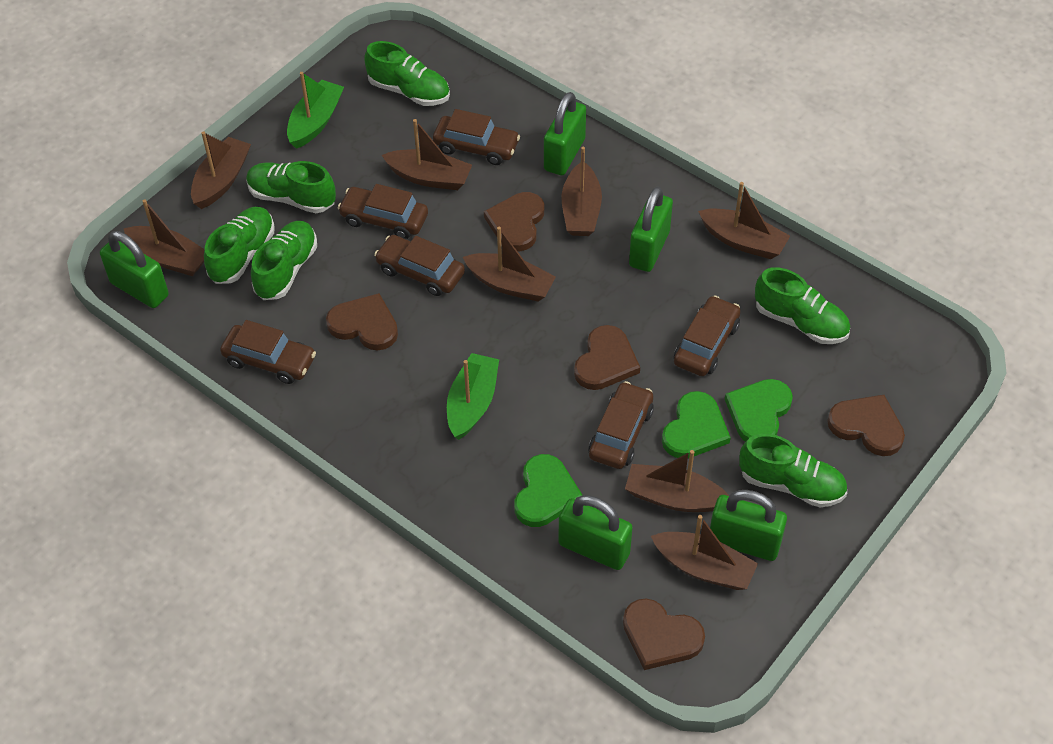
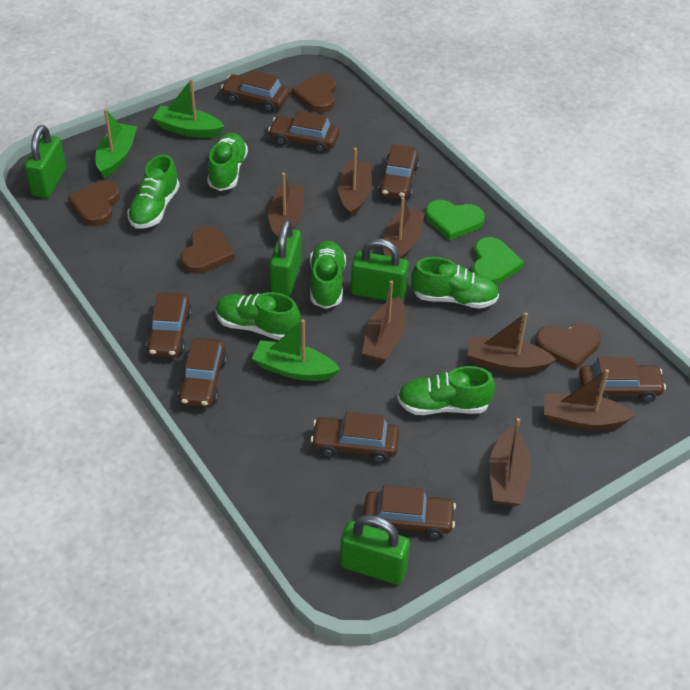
brown boat: 8 -> 7
brown car: 6 -> 8
brown heart: 5 -> 4
green boat: 2 -> 3
green heart: 3 -> 2
green padlock: 5 -> 4

